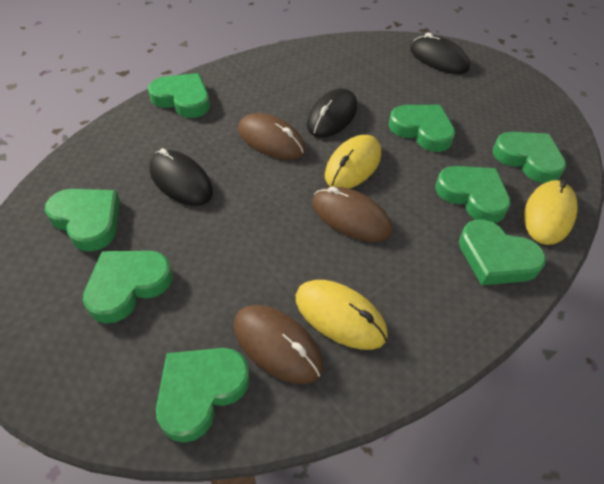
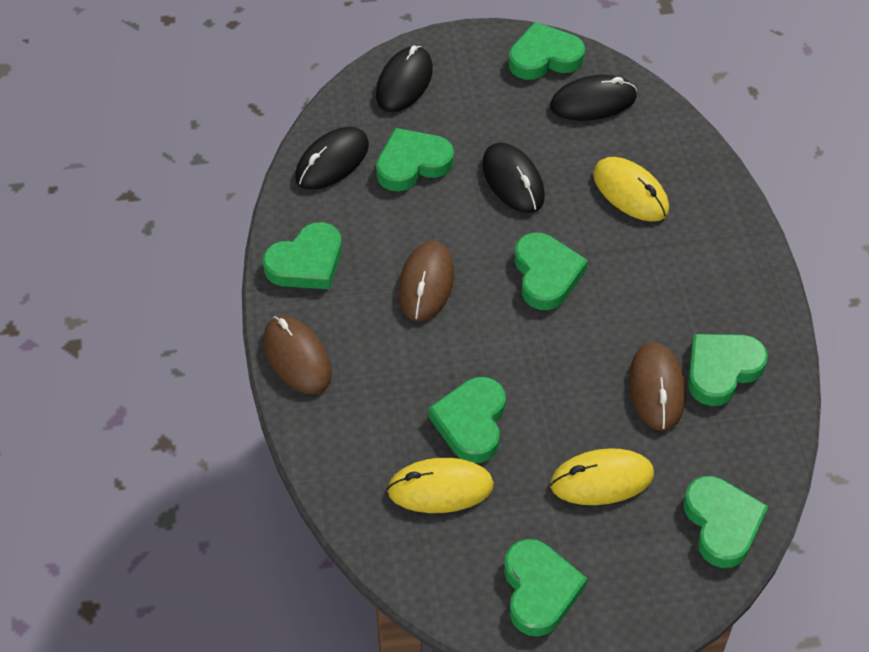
black mouse: 3 -> 4

